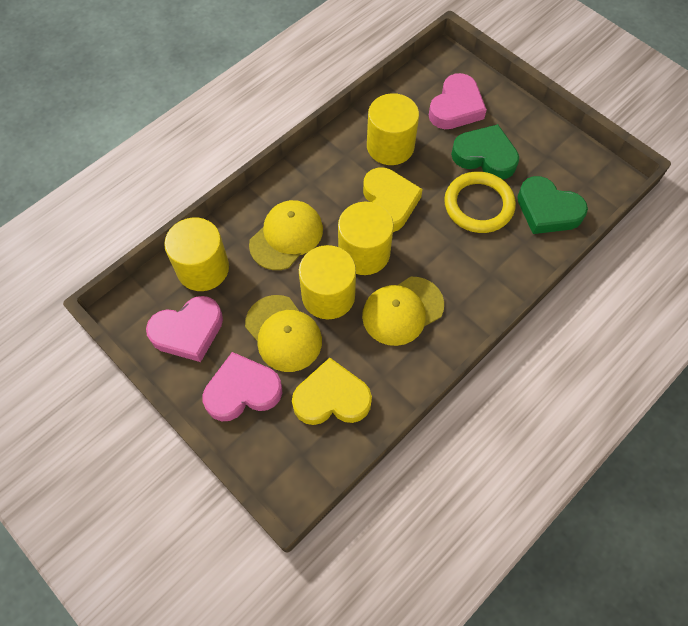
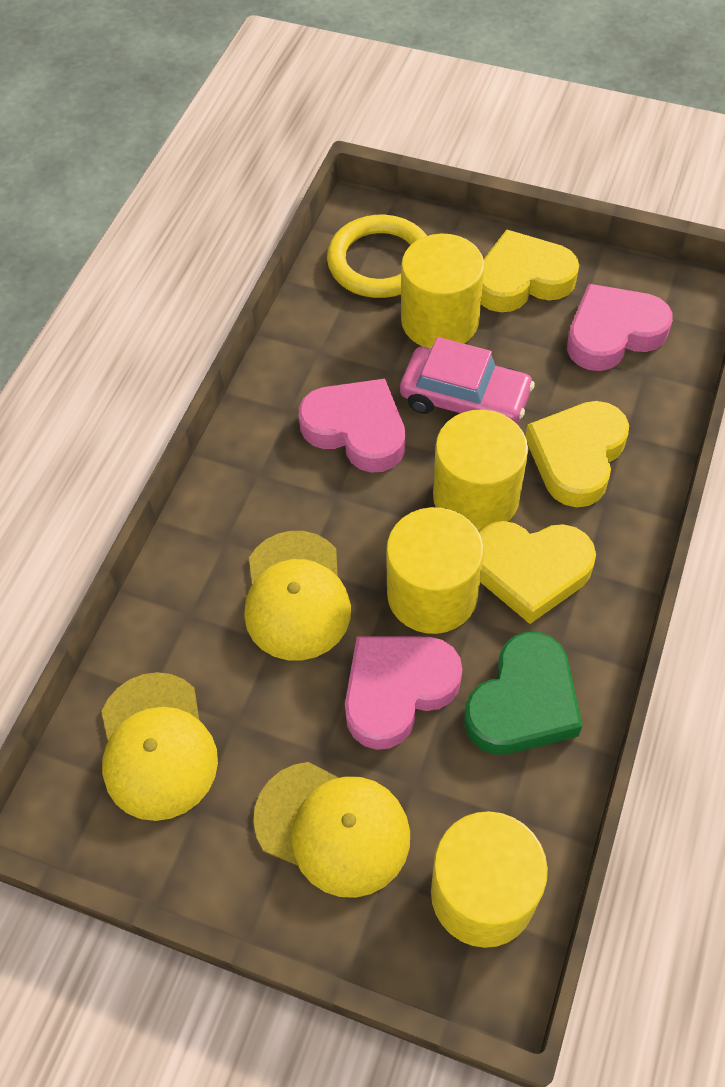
green heart: 2 -> 1
pink car: 0 -> 1
yellow heart: 2 -> 3

